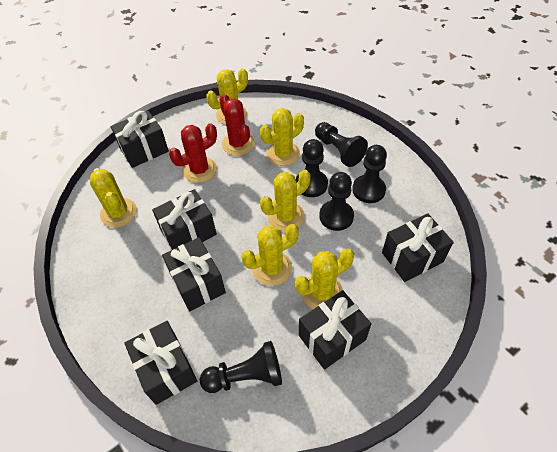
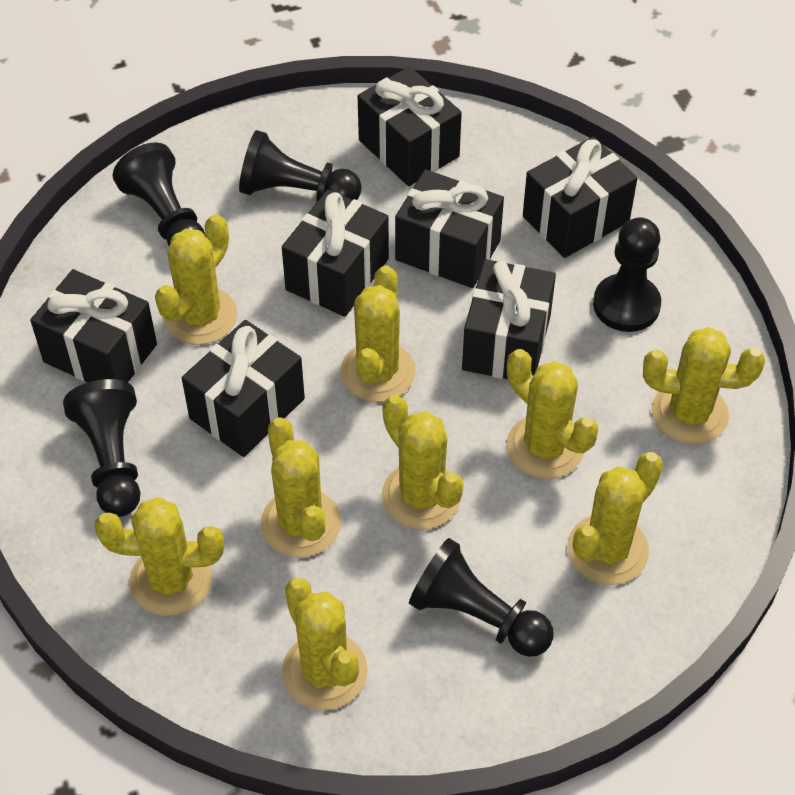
black gift: 6 -> 7
red cactus: 2 -> 0
yellow cactus: 6 -> 9

